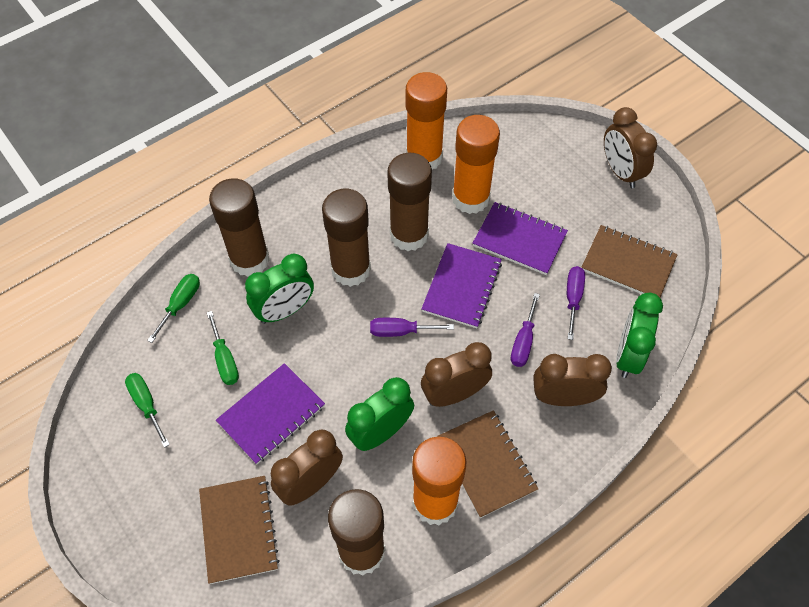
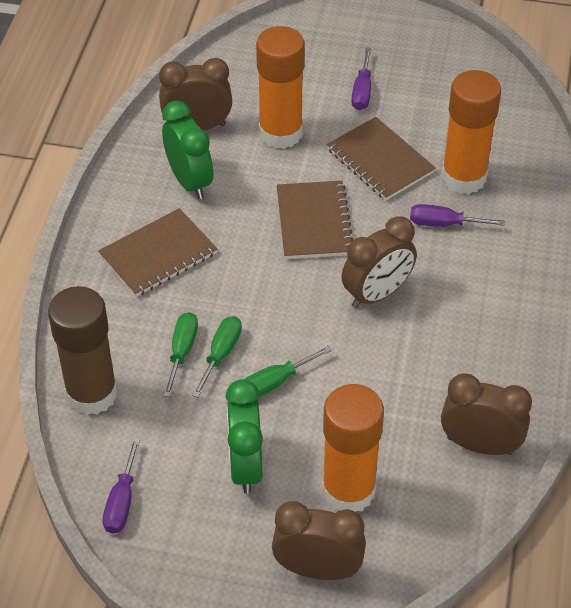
brown glue stick: 4 -> 1
green clock: 3 -> 2
purple notebook: 3 -> 0

